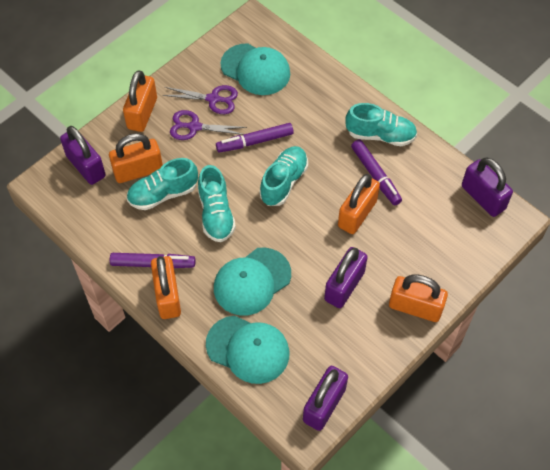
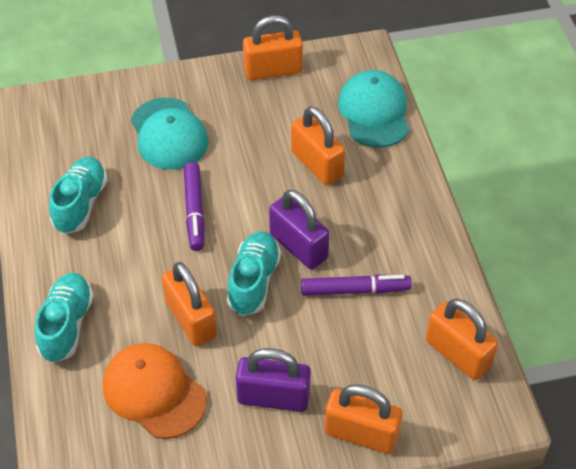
orange cap: 0 -> 1
purple marker: 3 -> 2
purple padlock: 4 -> 2
purple scissors: 2 -> 0
turquoise cap: 3 -> 2
turquoise shoe: 4 -> 3

